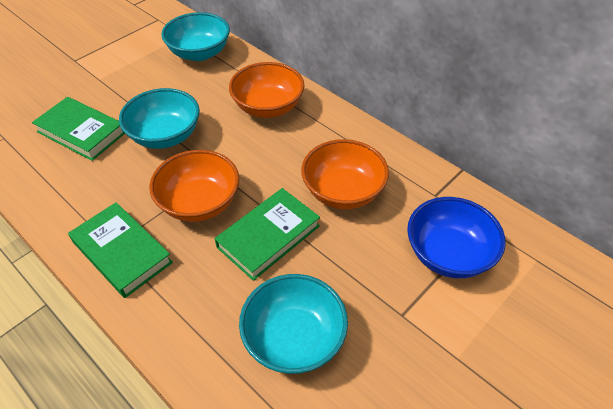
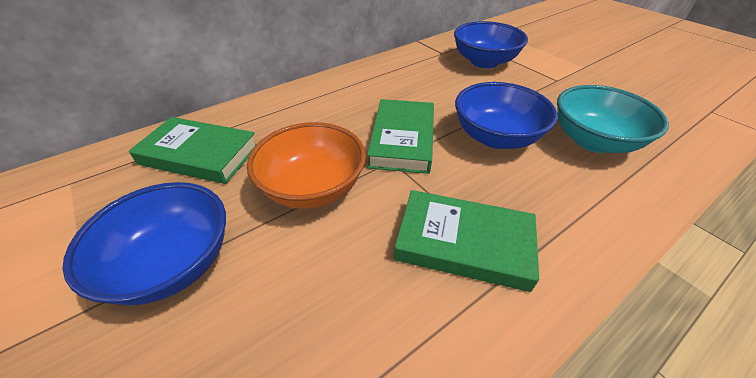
blue bowl: 1 -> 3
orange bowl: 3 -> 1
turquoise bowl: 3 -> 1

